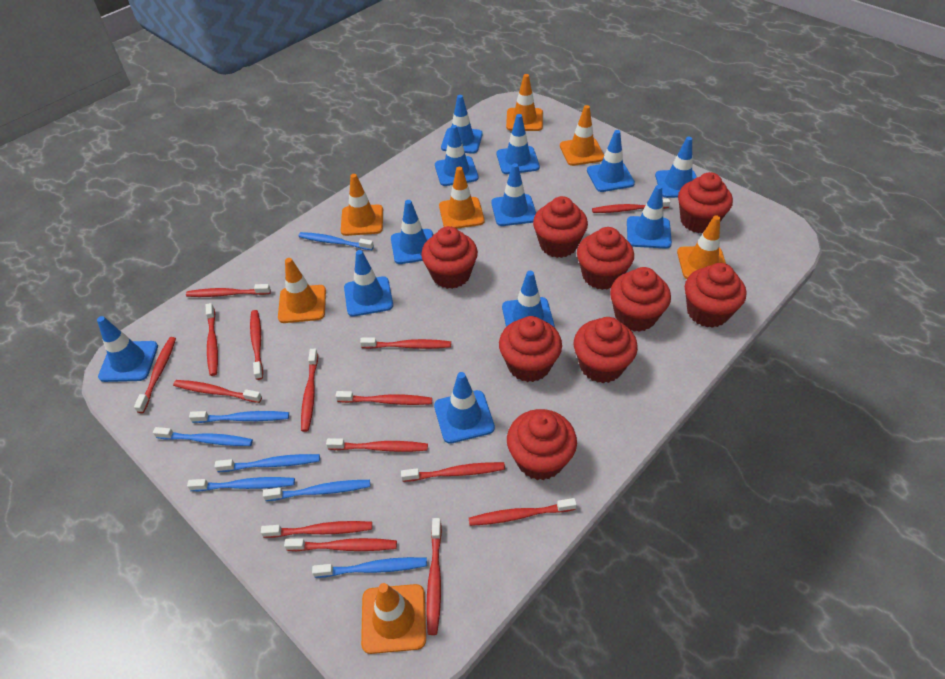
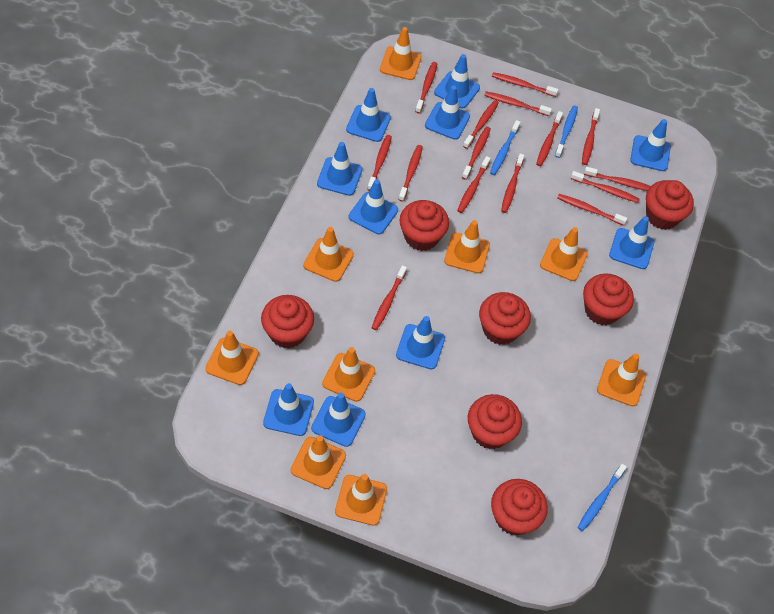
blue toothbrush: 7 -> 3
blue traffic cone: 12 -> 10
orange traffic cone: 7 -> 9
red cupcake: 9 -> 7

